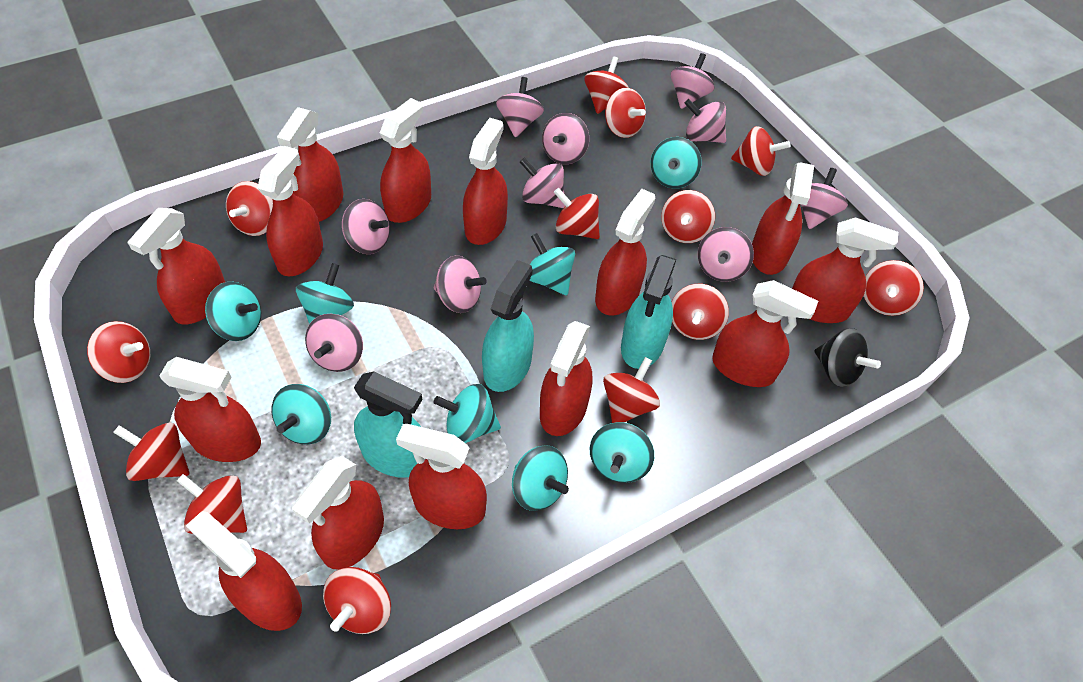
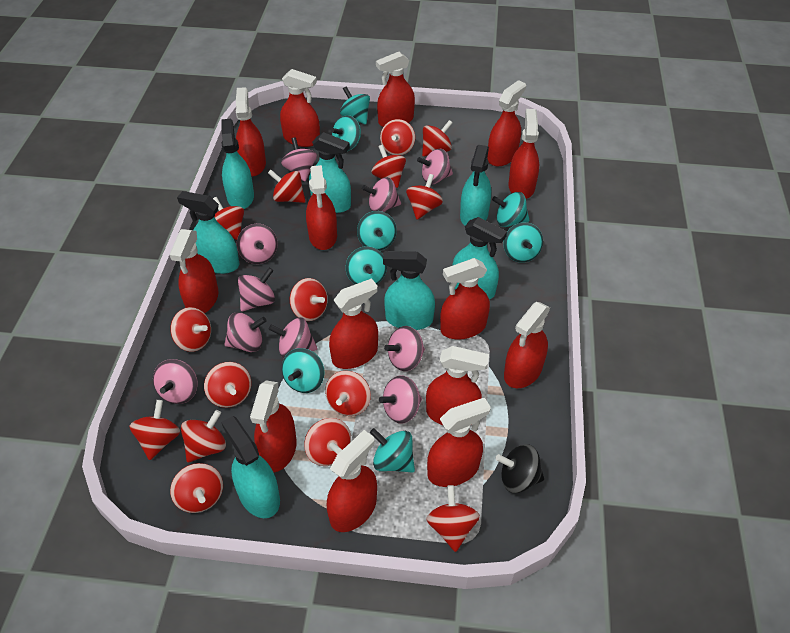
red spinning top: 13 -> 15
turquoise spray bottle: 3 -> 7

